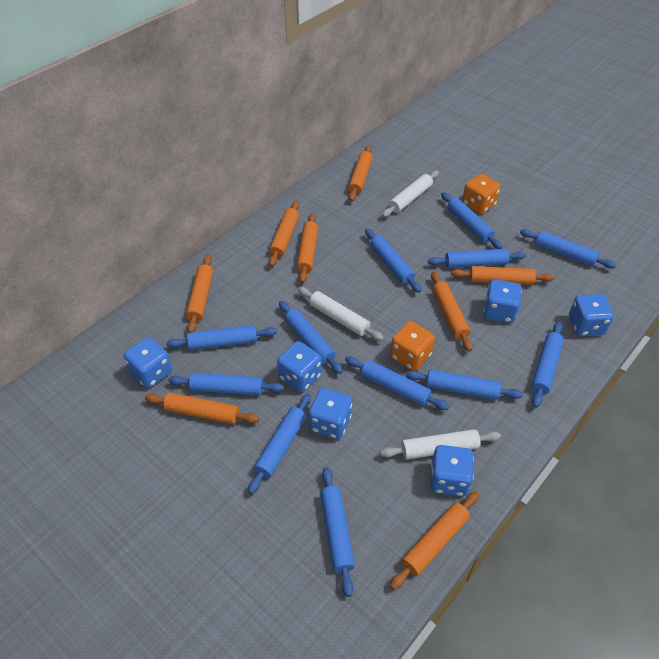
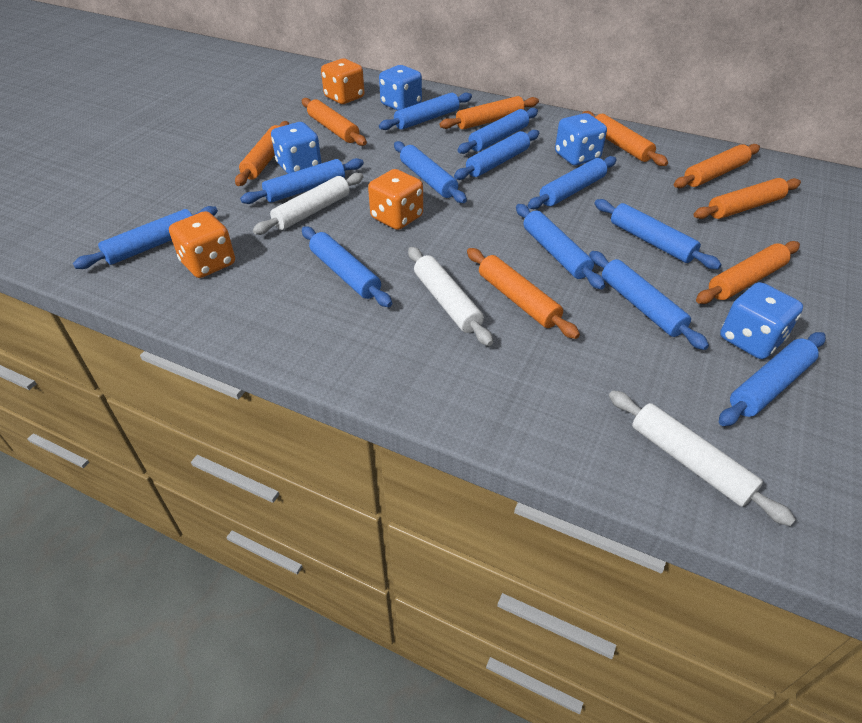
blue dice: 6 -> 4
orange dice: 2 -> 3

